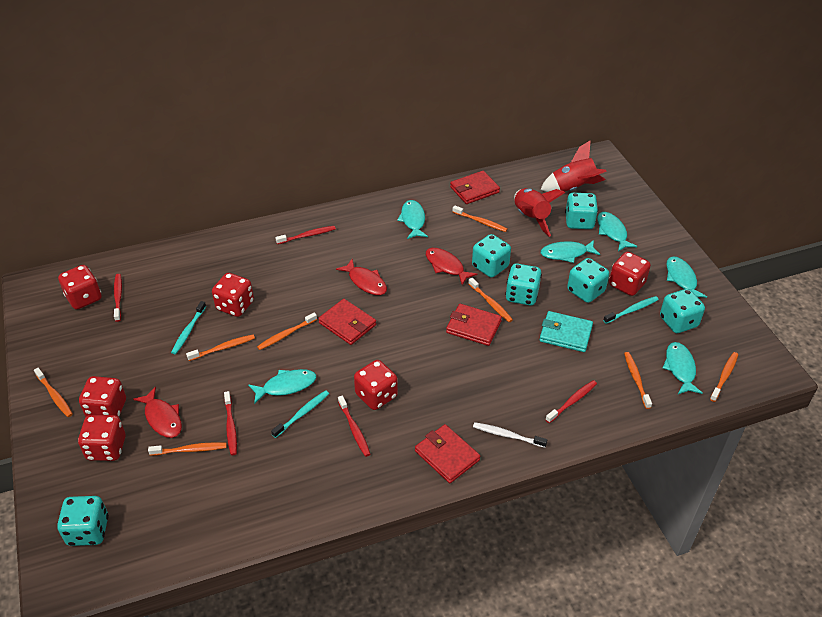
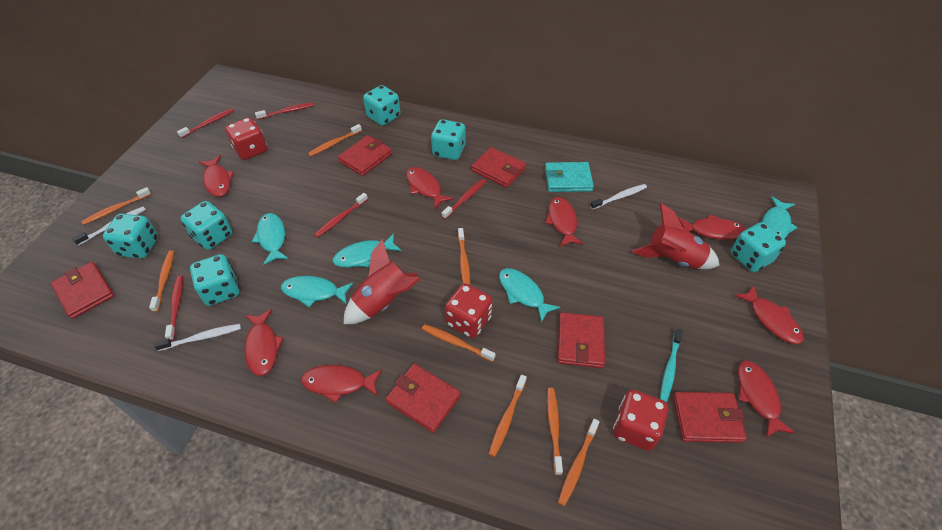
red dice: 6 -> 3
red fish: 3 -> 8
red wallet: 4 -> 6
turquoise fish: 6 -> 5
turquoise toothbrush: 3 -> 1
white toothbrush: 1 -> 3

